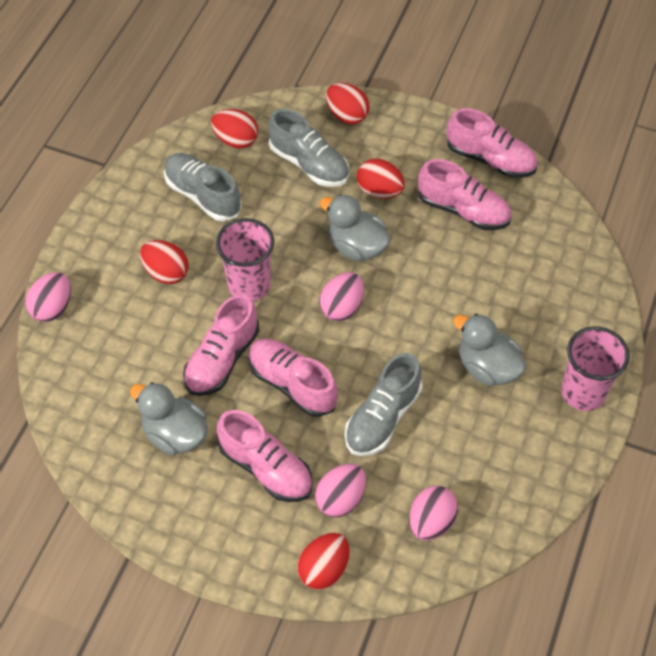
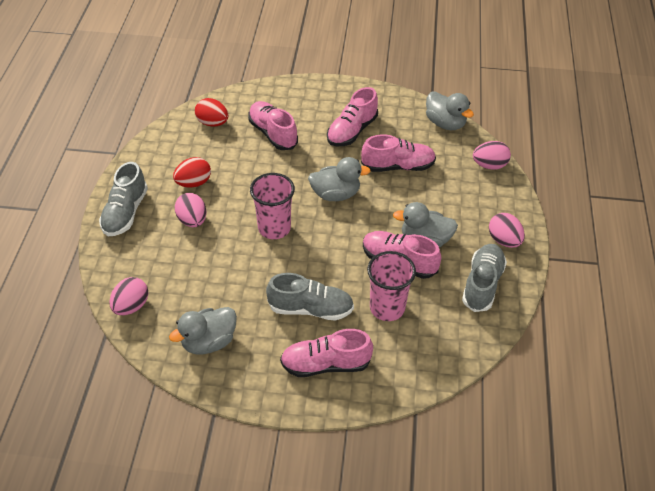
grey duck: 3 -> 4
red egg: 5 -> 2

